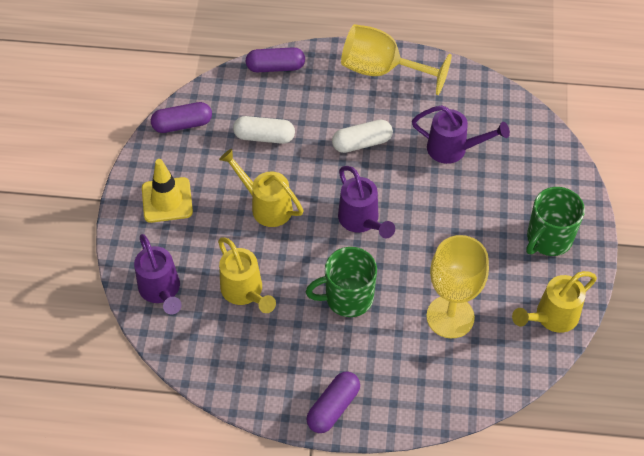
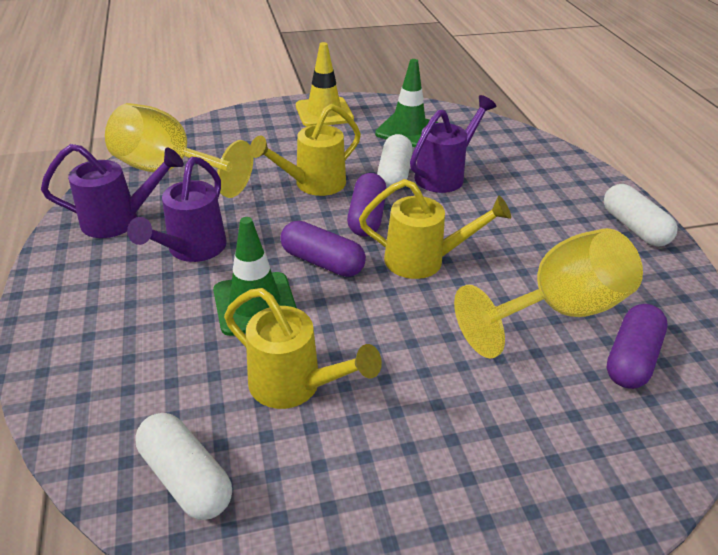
green mug: 2 -> 0
green traffic cone: 0 -> 2
white capsule: 2 -> 3

